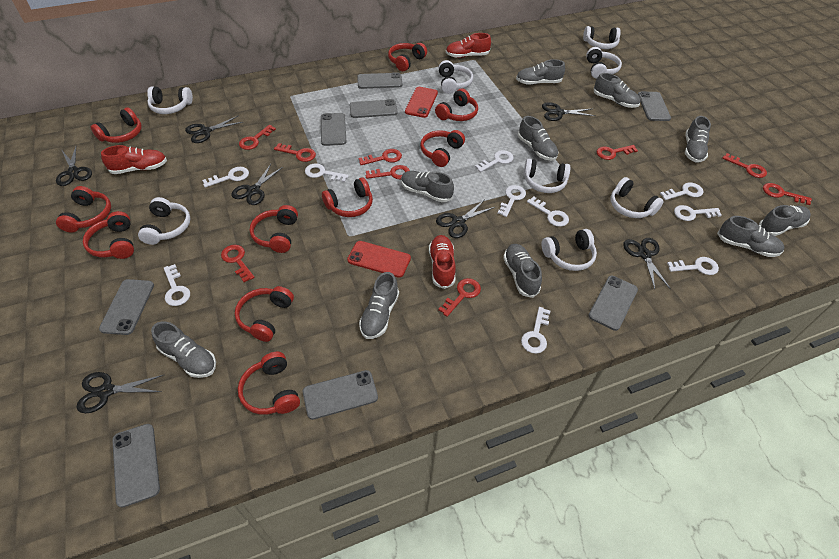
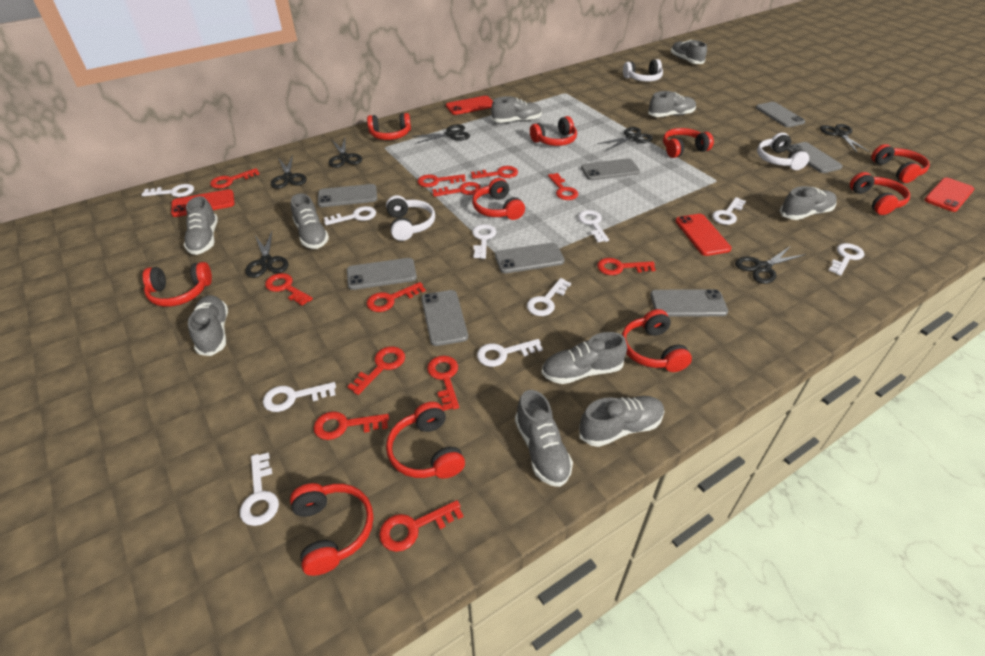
red key: 9 -> 12
red phone: 2 -> 4
red shoe: 3 -> 0
white headphones: 8 -> 3

